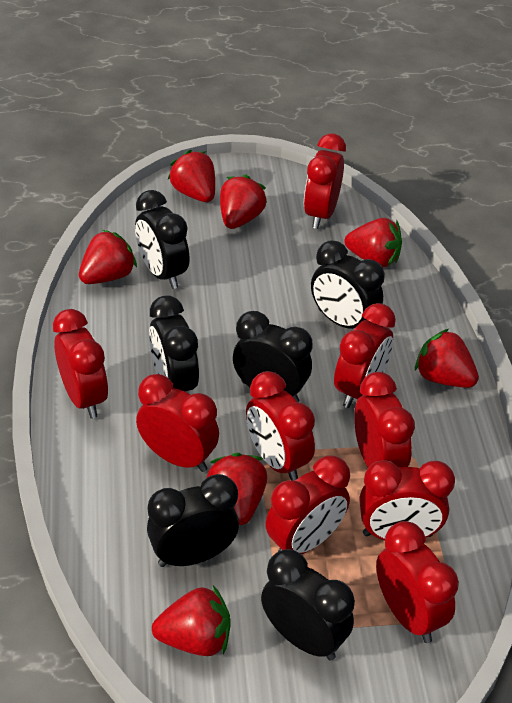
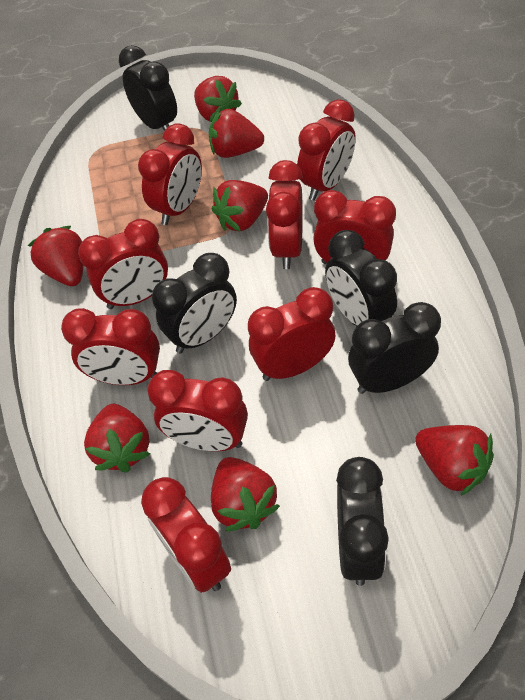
black clock: 6 -> 5

